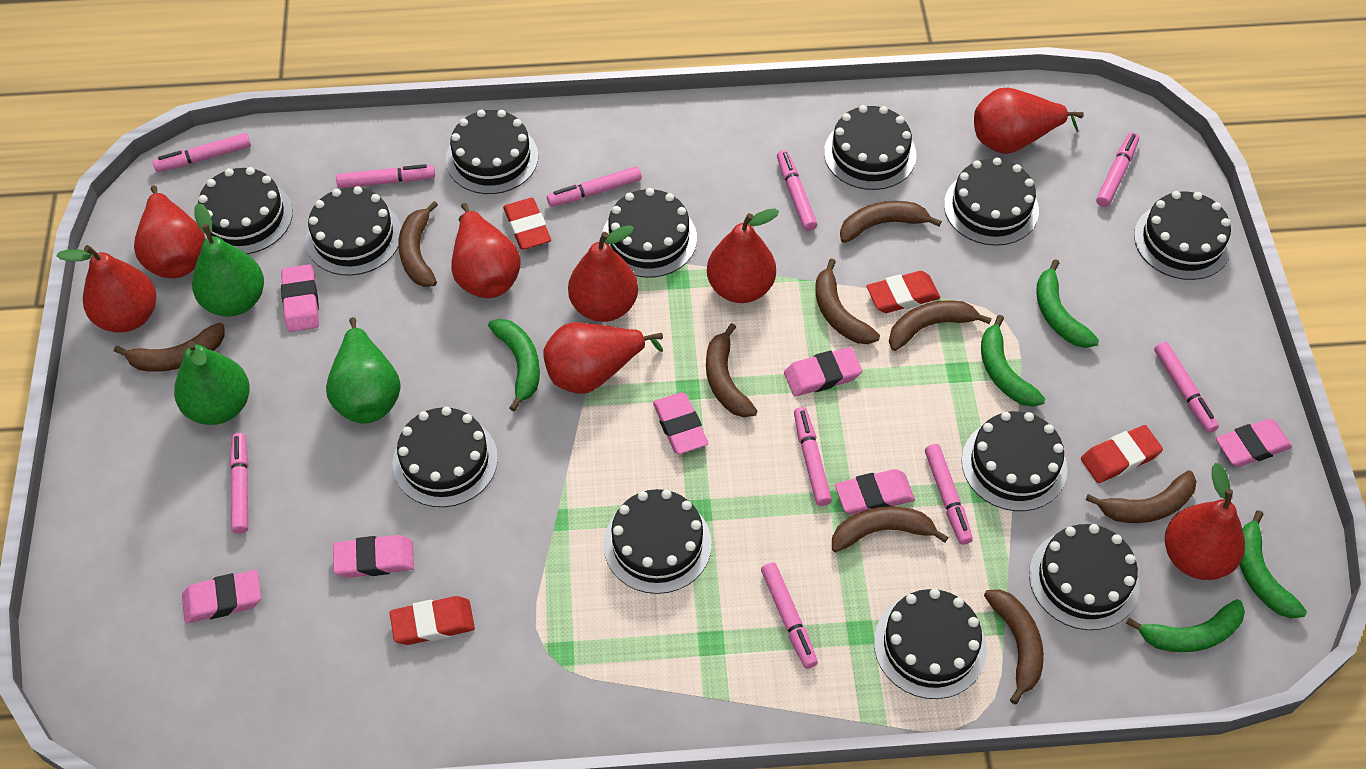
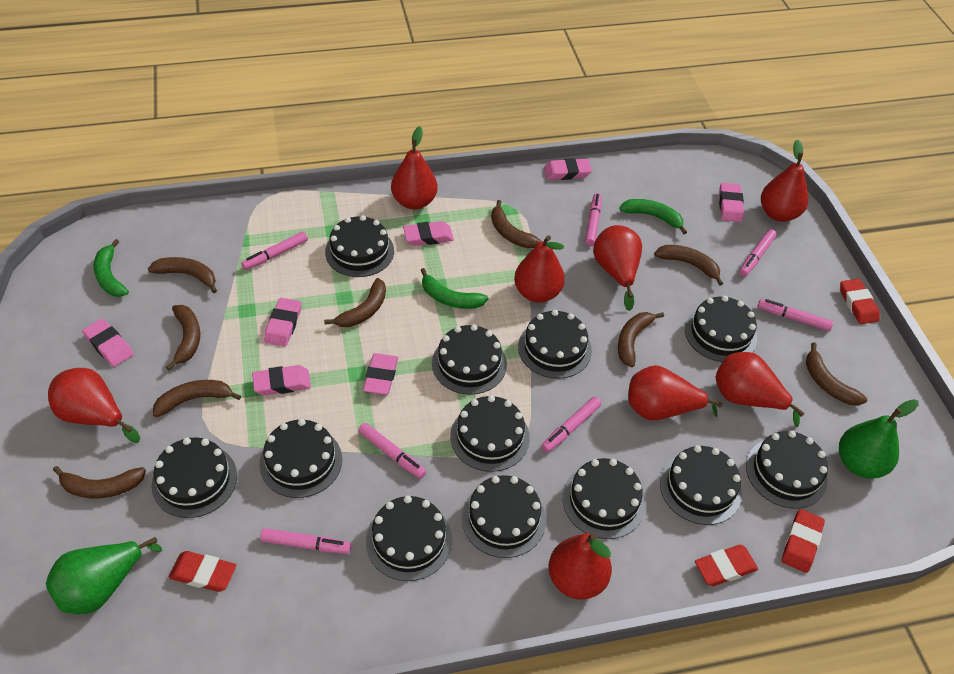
green banana: 5 -> 3
green pear: 3 -> 2
pink marker: 10 -> 7

